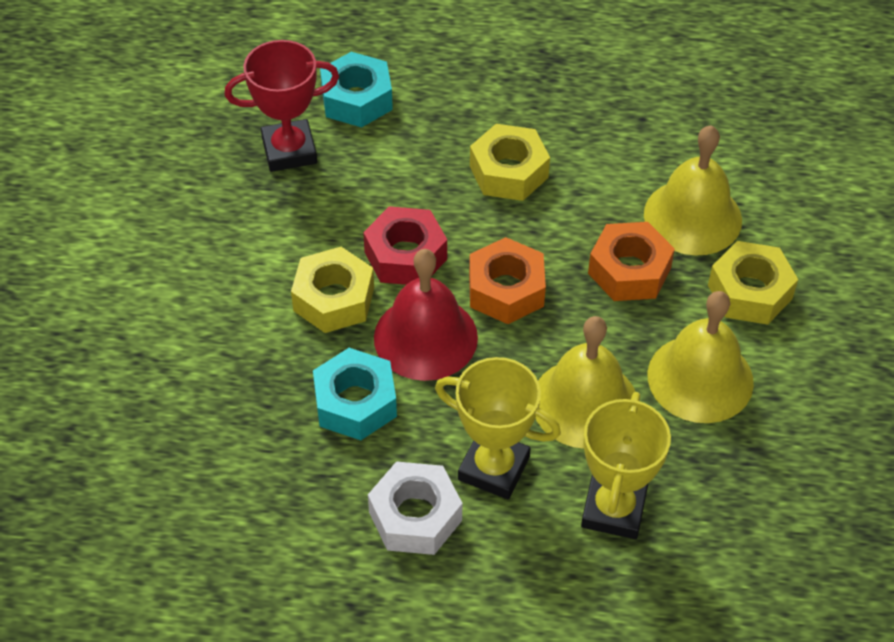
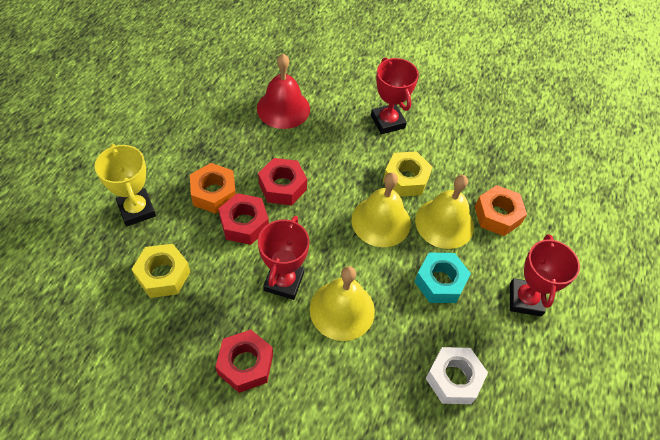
red nut: 1 -> 3
red trophy: 1 -> 3
turquoise nut: 2 -> 1
yellow nut: 3 -> 2
yellow trophy: 2 -> 1

